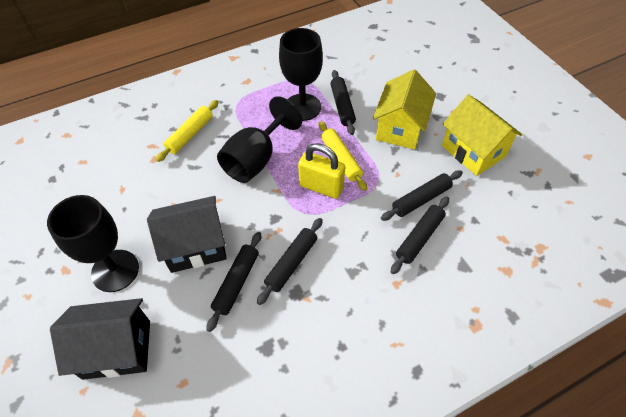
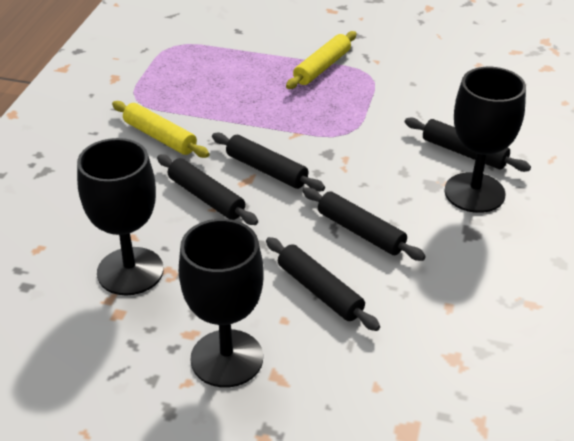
black house: 2 -> 0
yellow house: 2 -> 0
yellow padlock: 1 -> 0

